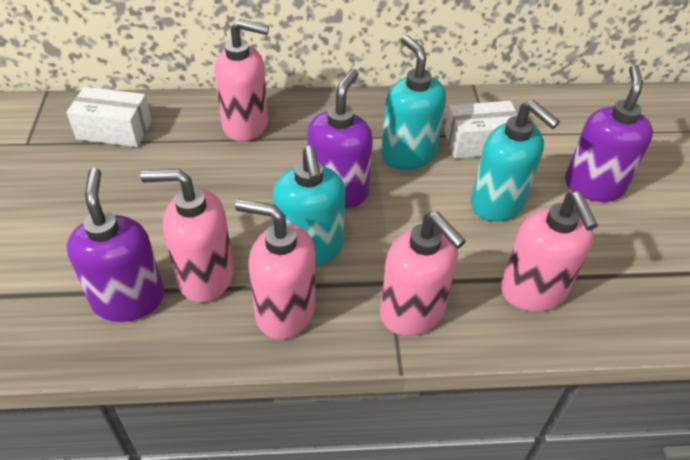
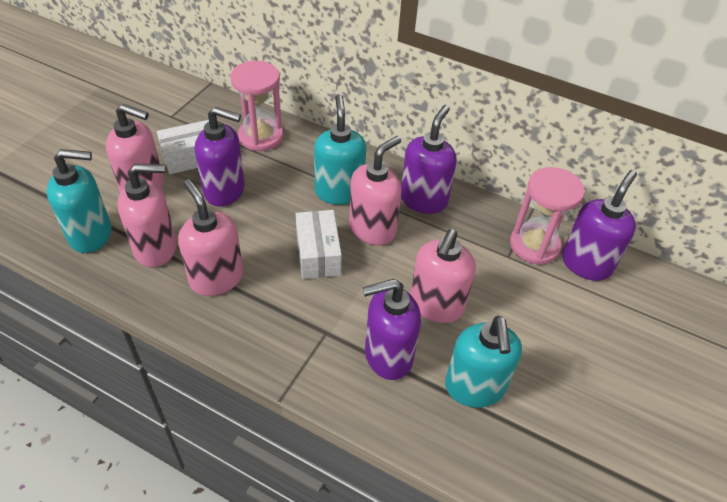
pink hourglass: 0 -> 2
purple soap dispenser: 3 -> 4

